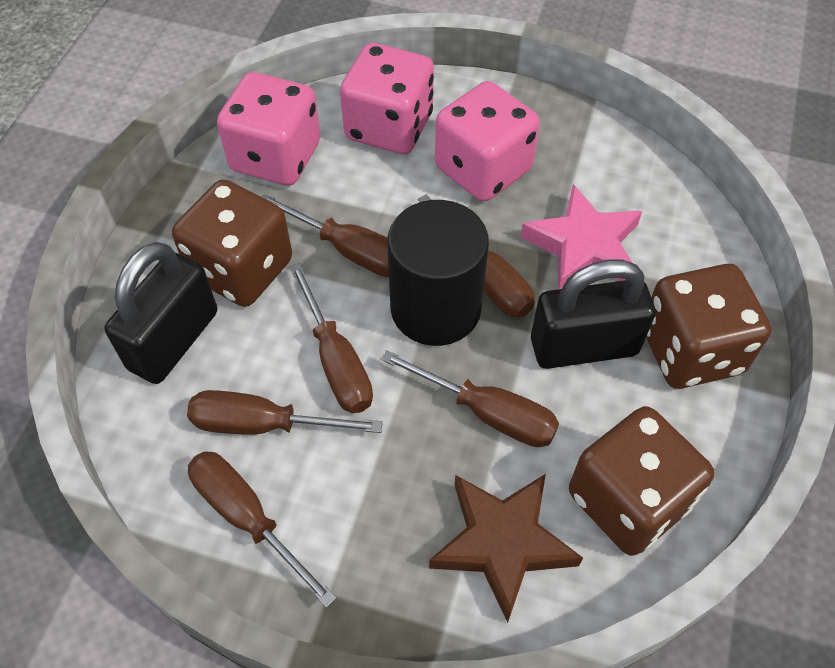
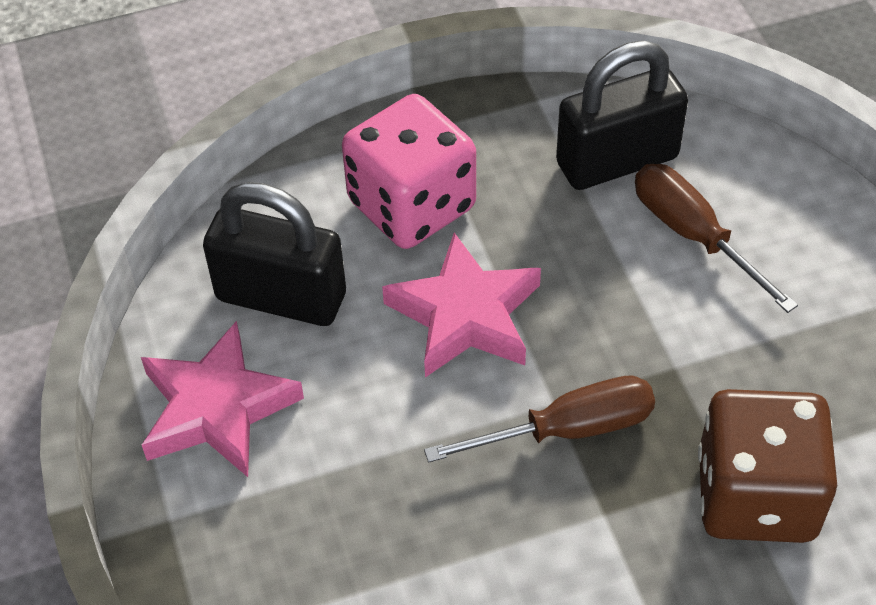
black cylinder: 1 -> 0
brown dice: 3 -> 1
brown screwdriver: 6 -> 2
brown star: 1 -> 0
pink dice: 3 -> 1
pink star: 1 -> 2

